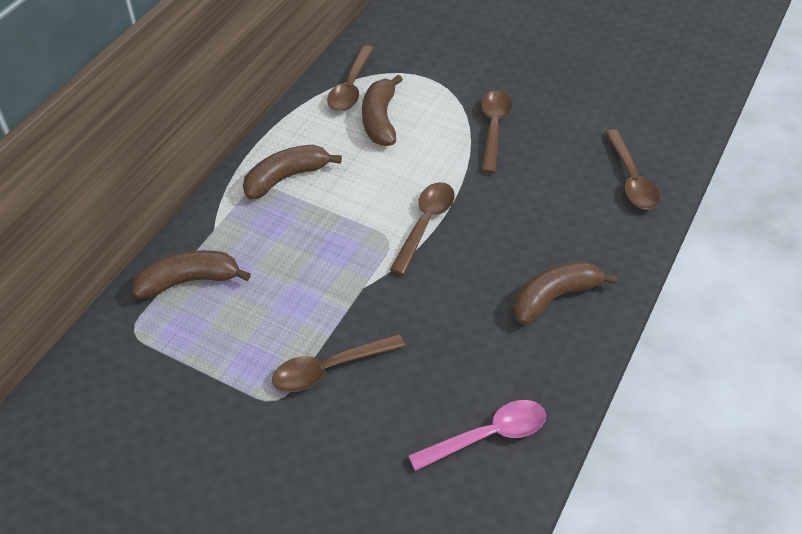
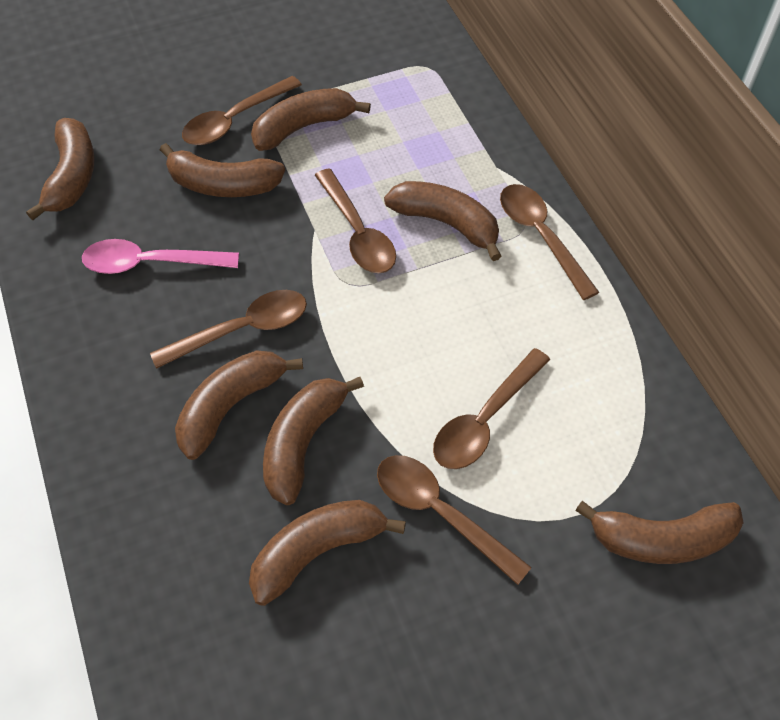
brown banana: 4 -> 8
brown spoon: 5 -> 6

